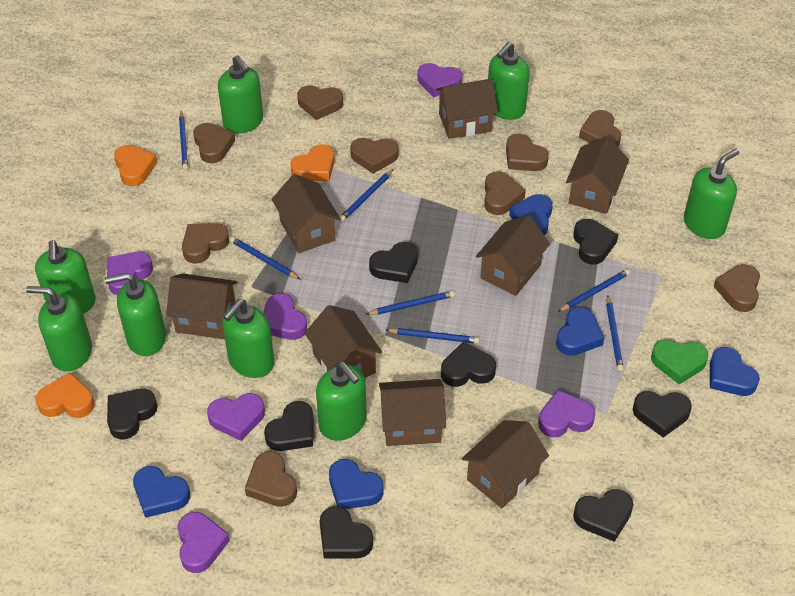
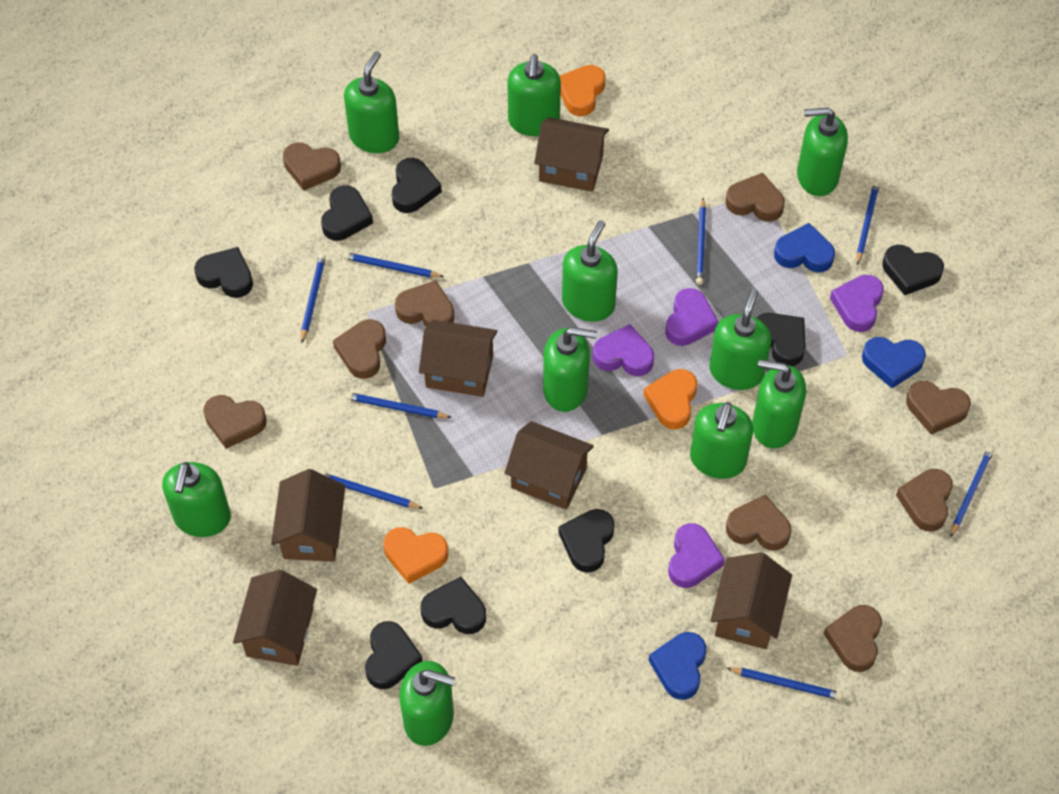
blue heart: 5 -> 3
blue pencil: 7 -> 8
brown house: 8 -> 6
green heart: 1 -> 0
green soap dispenser: 8 -> 10
purple heart: 6 -> 4

